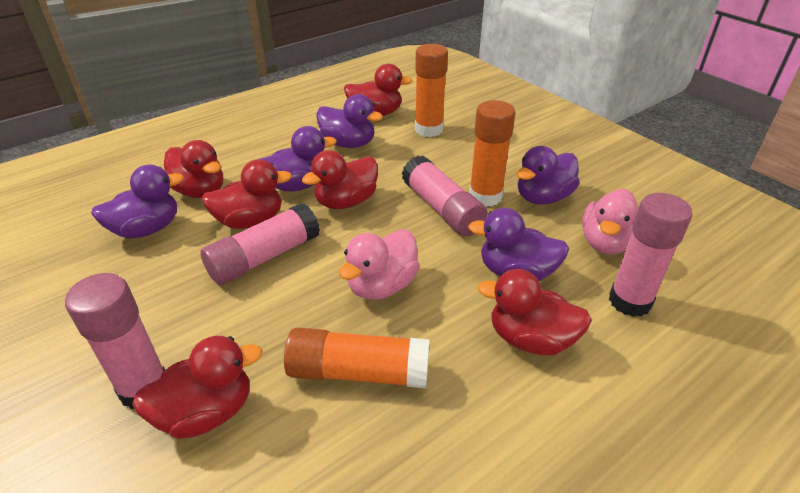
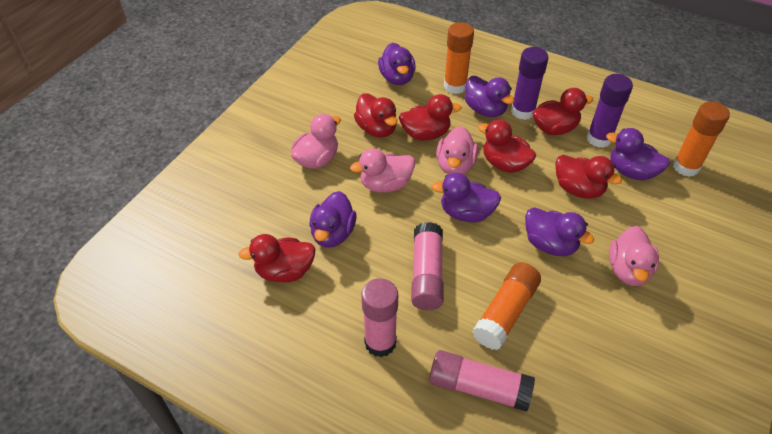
pink duck: 2 -> 4
pink glue stick: 4 -> 3
purple duck: 5 -> 6
purple glue stick: 0 -> 2

